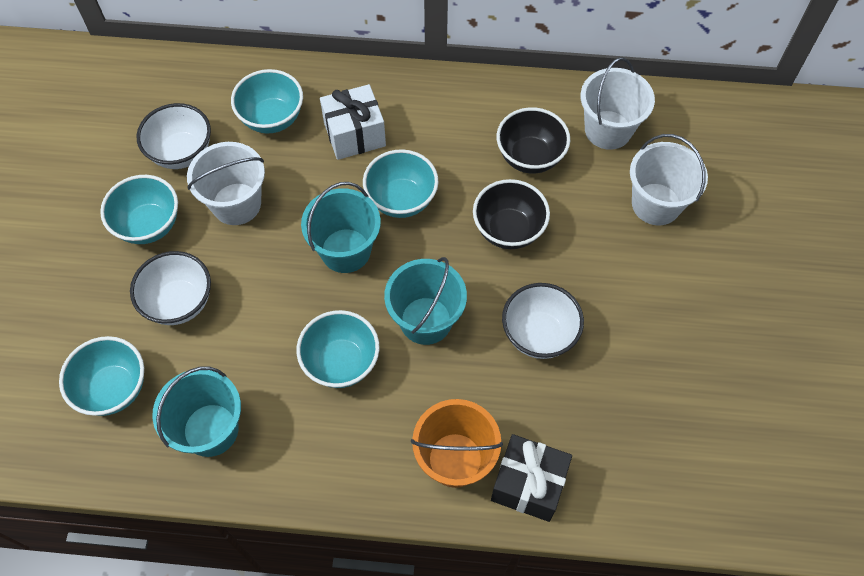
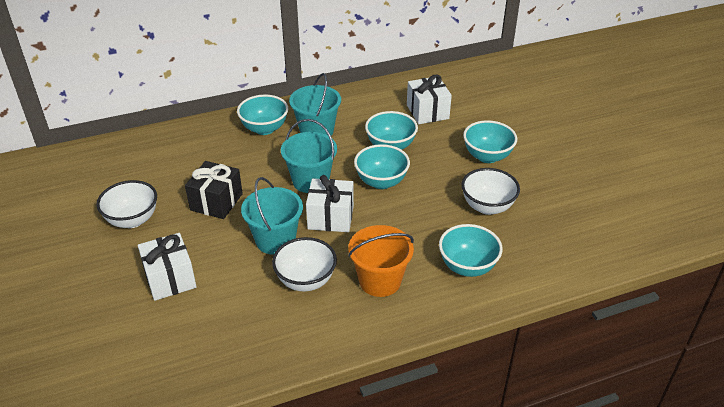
black bowl: 2 -> 0
white bucket: 3 -> 0
white gift: 1 -> 3

